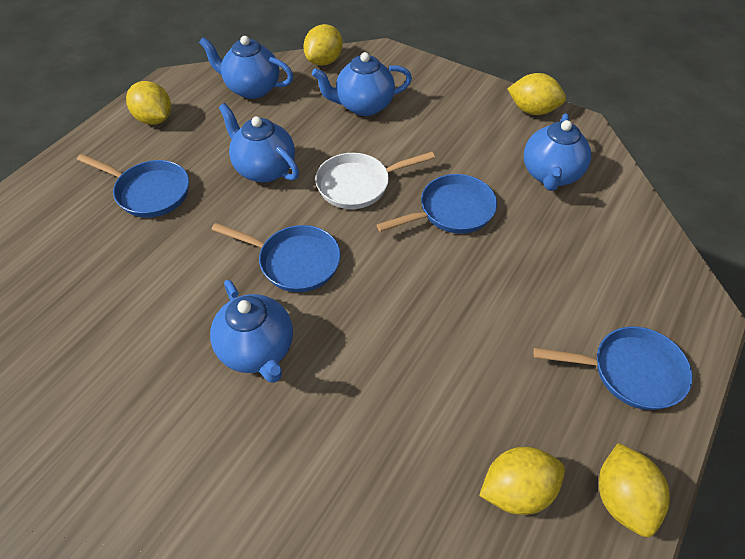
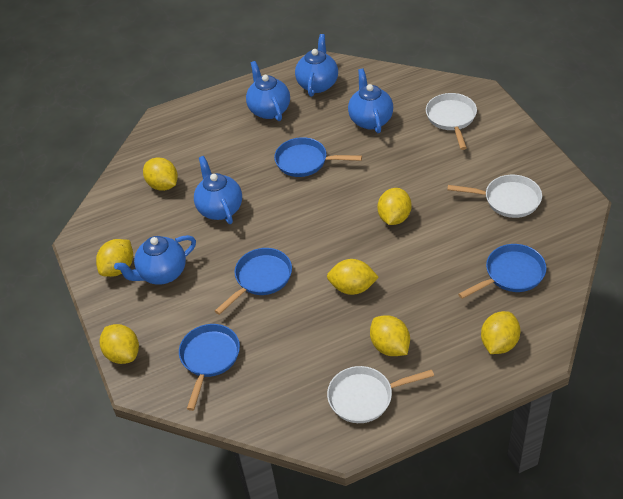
white pan: 1 -> 3
yellow lemon: 5 -> 7

